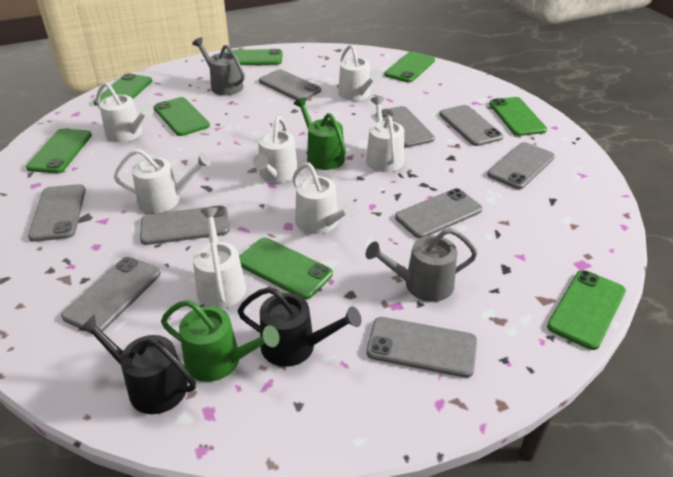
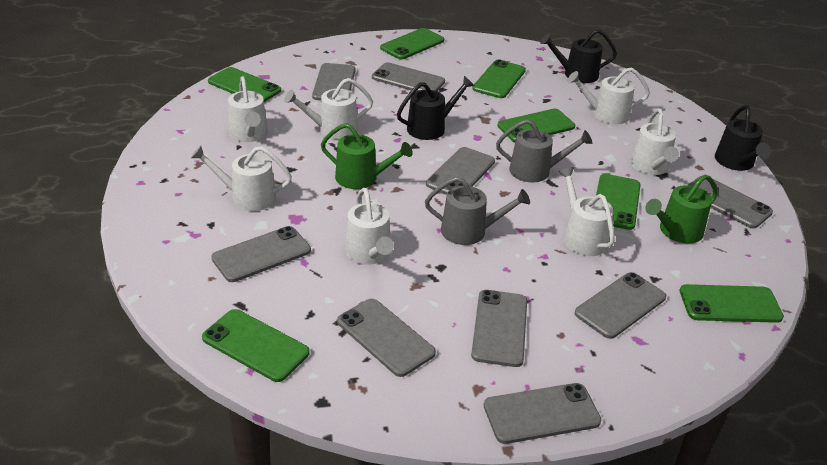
black watering can: 2 -> 3
green phone: 8 -> 7

